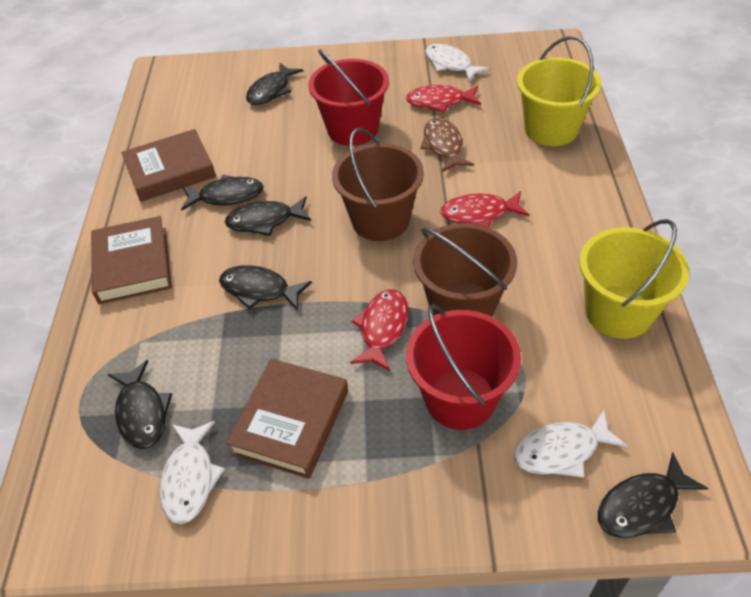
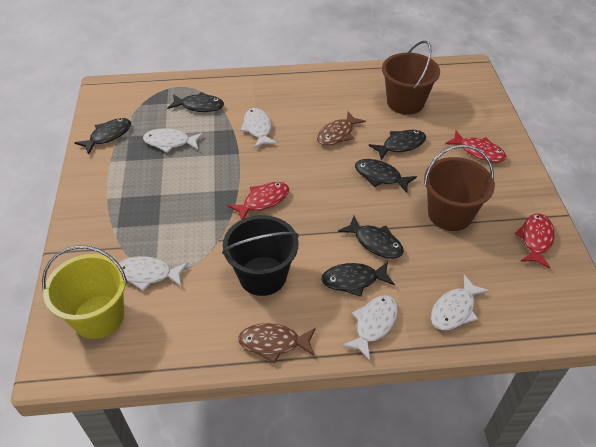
black bucket: 0 -> 1
brown book: 3 -> 0
brown fish: 1 -> 2
red bucket: 2 -> 0
white fish: 3 -> 5
yellow bucket: 2 -> 1

